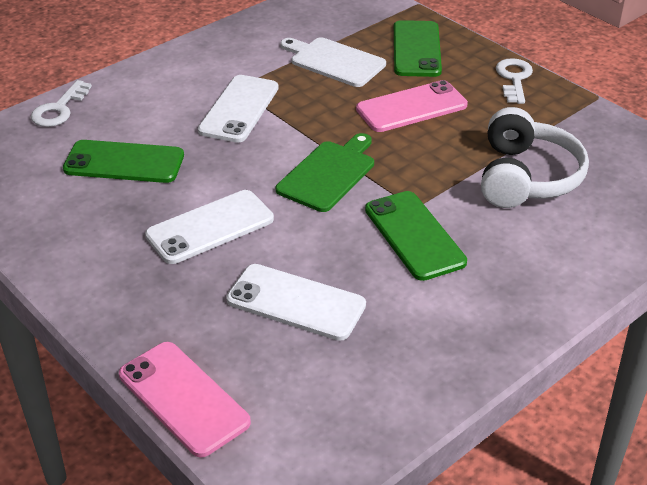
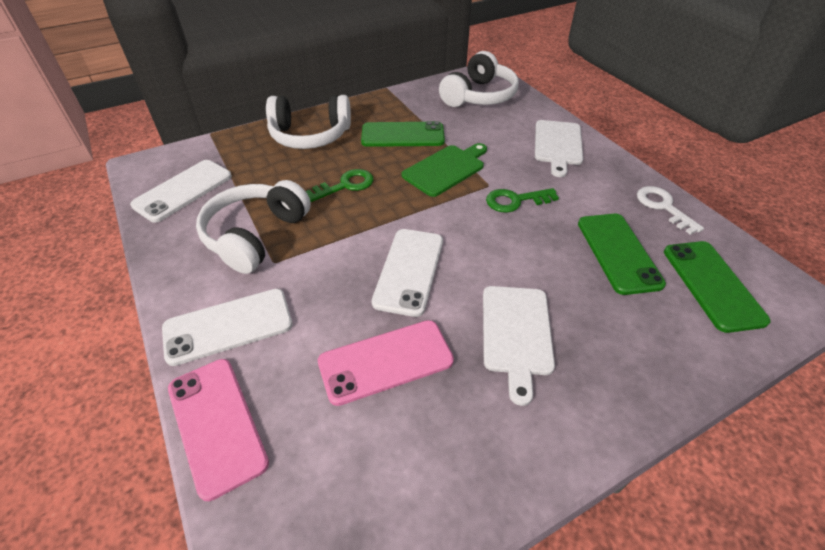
green key: 0 -> 2
white cutting board: 1 -> 2
white headphones: 1 -> 3
white key: 2 -> 1

